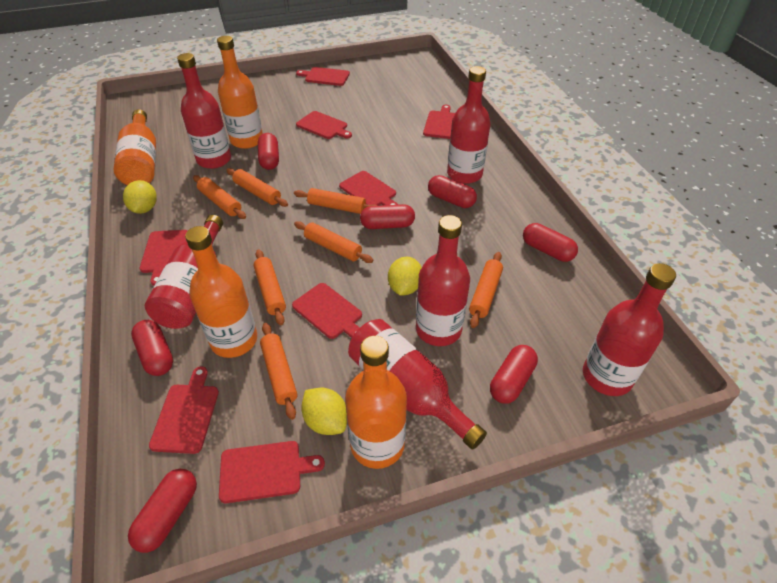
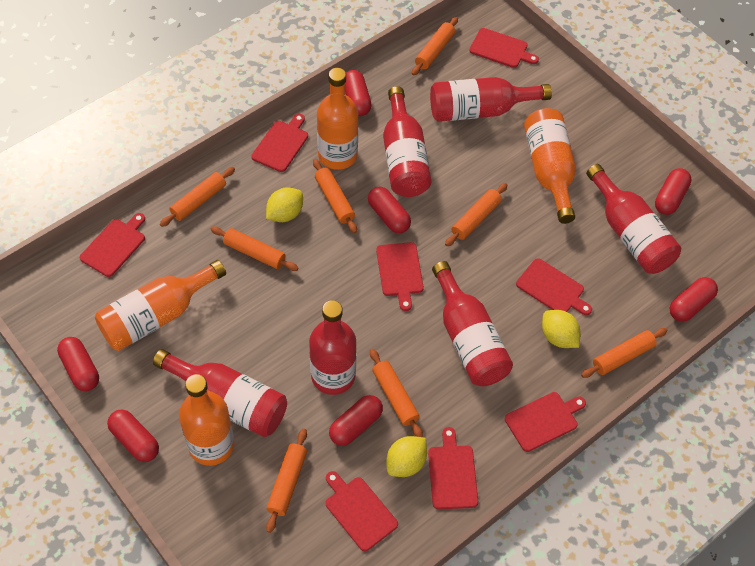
orange rolling pin: 7 -> 8

